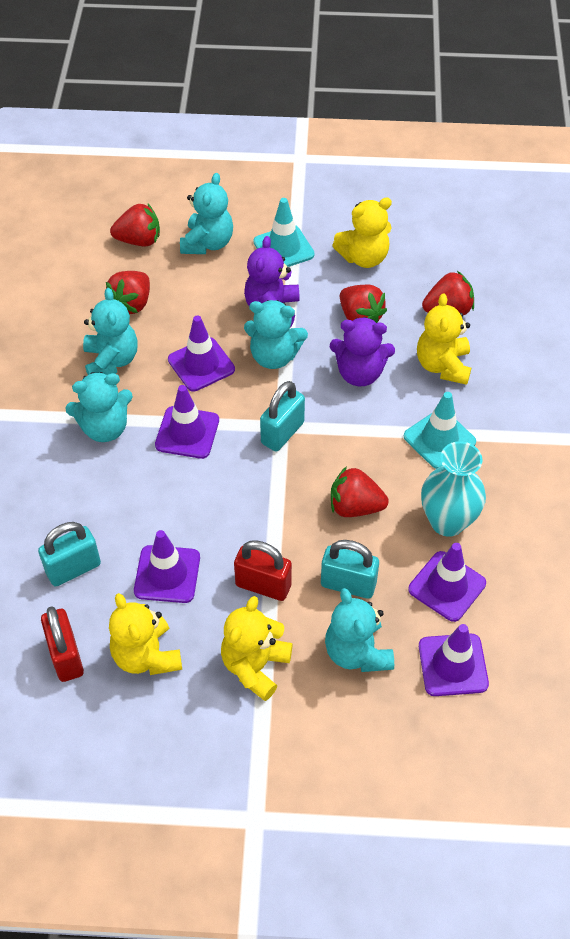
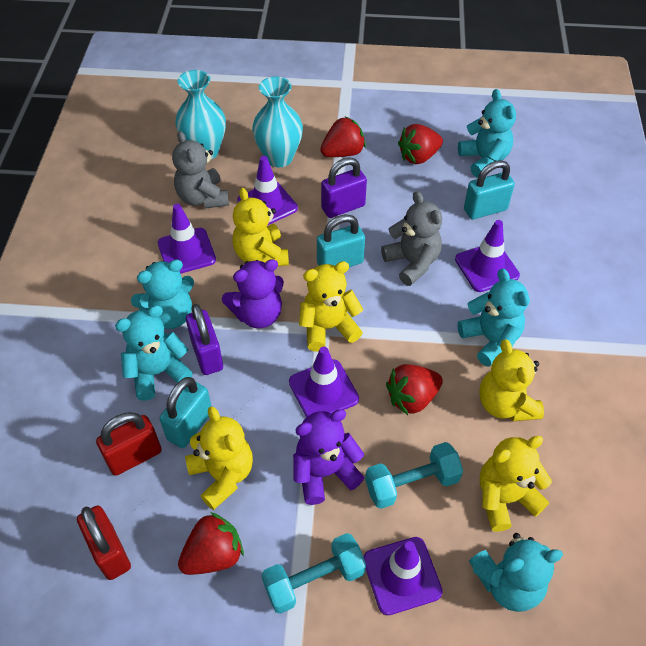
grey teddy bear: 0 -> 2
purple padlock: 0 -> 2
red strawberry: 5 -> 4
turquoise dumbbell: 0 -> 2
turquoise traffic cone: 2 -> 0
turquoise vase: 1 -> 2
yellow teddy bear: 4 -> 5

